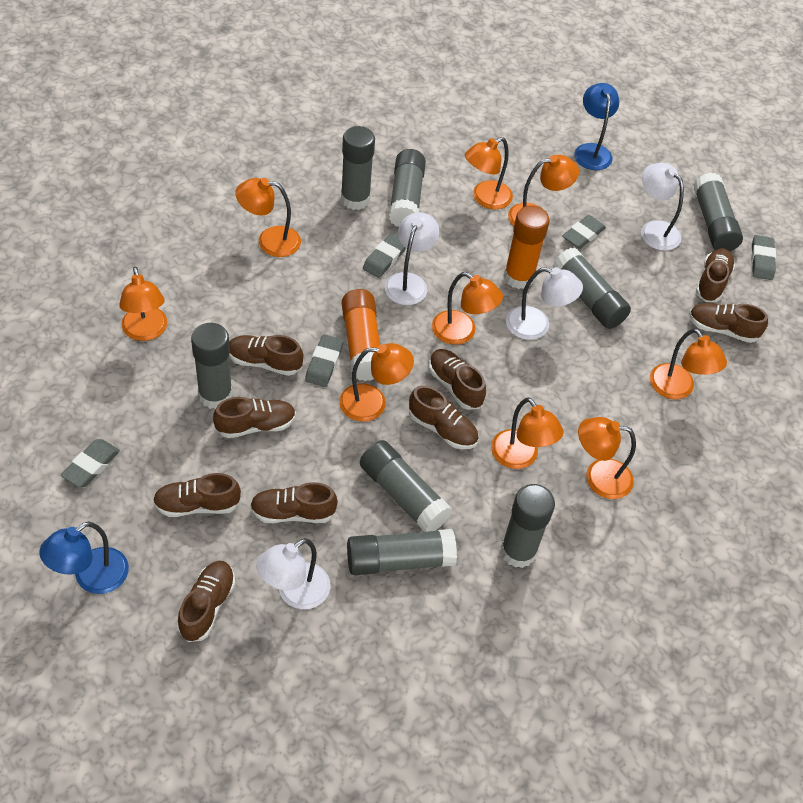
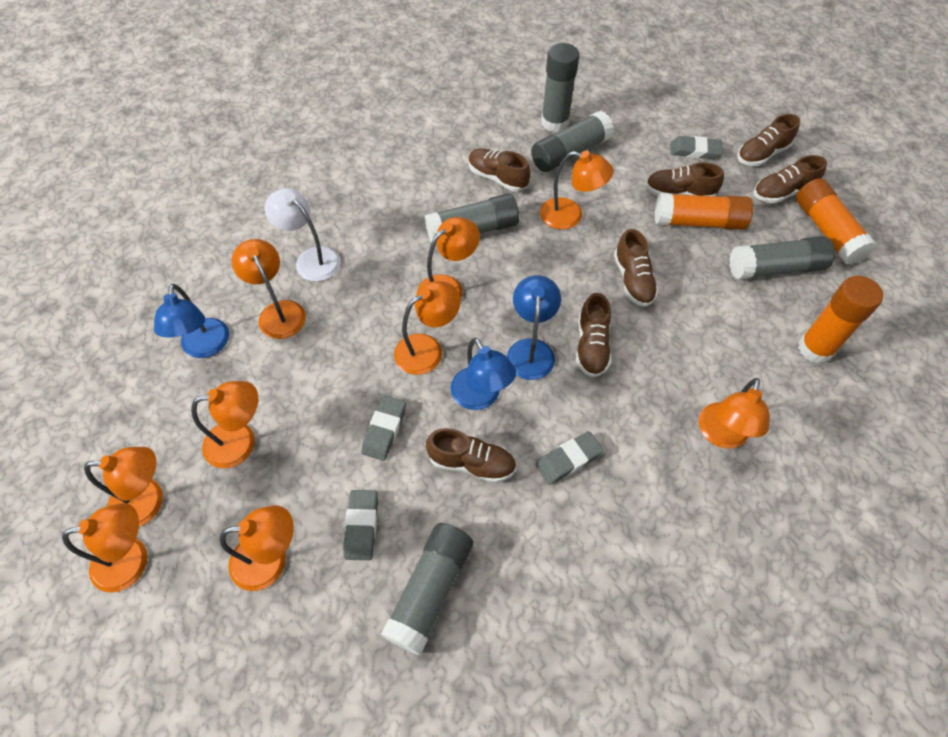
blue lamp: 2 -> 3
brown shoe: 9 -> 7
grey eraser: 5 -> 4
grey glue stick: 8 -> 5
orange glue stick: 2 -> 3
white lamp: 4 -> 1

